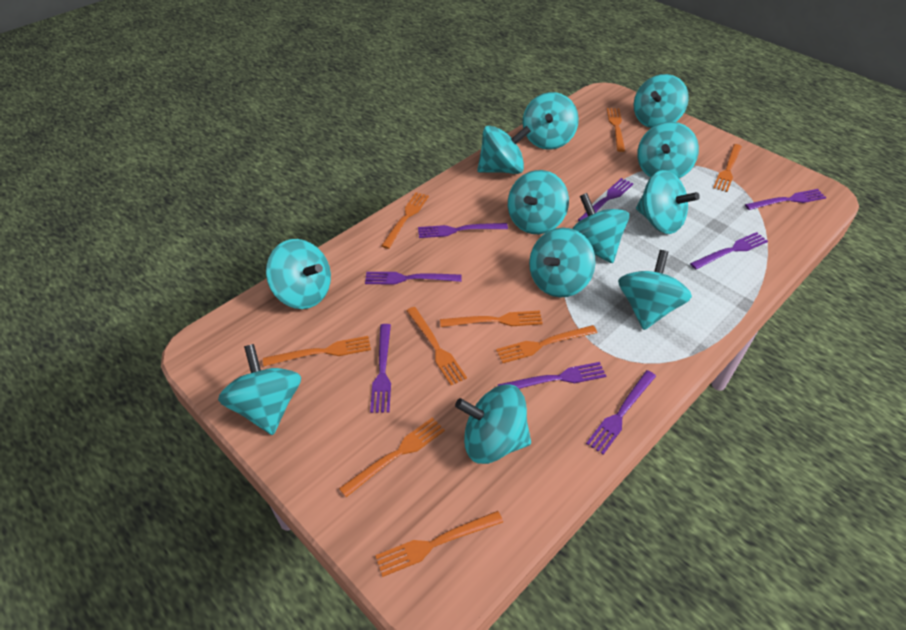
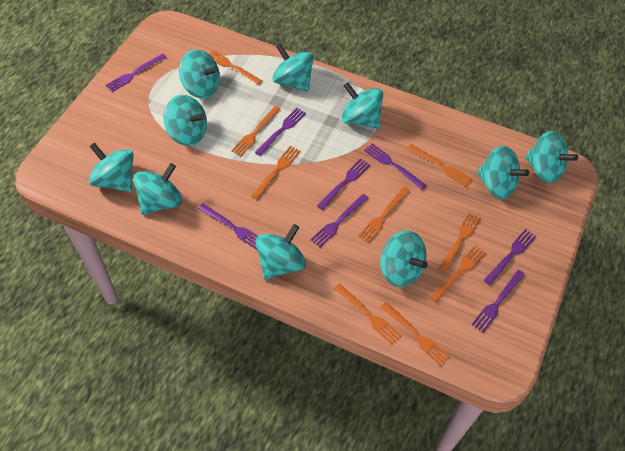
turquoise spinning top: 12 -> 10

